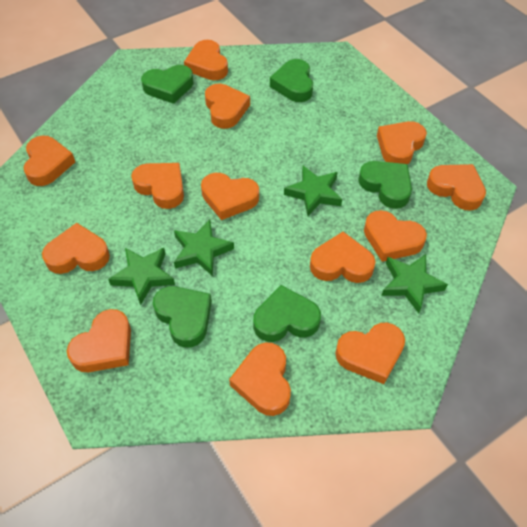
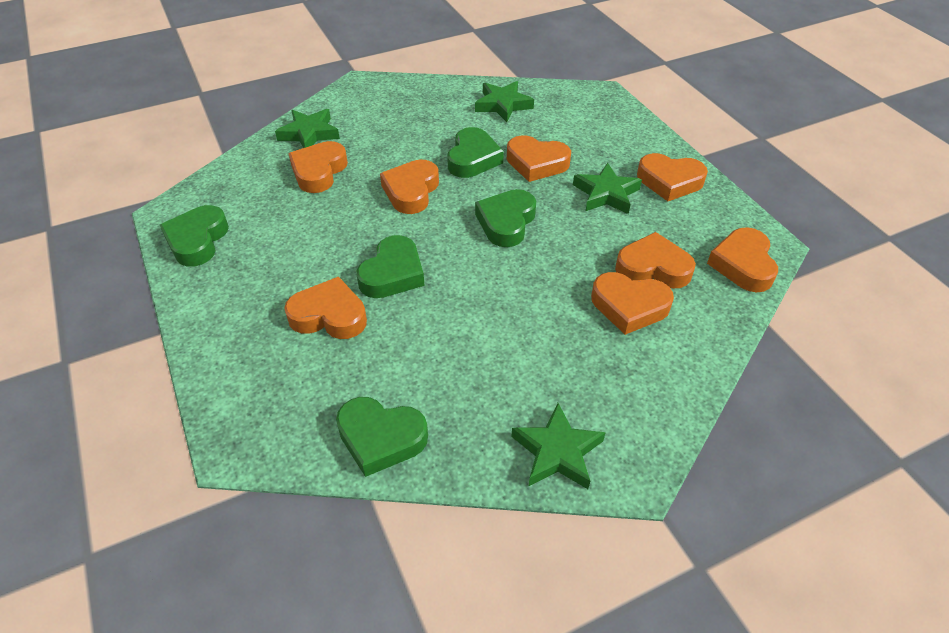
orange heart: 13 -> 8

